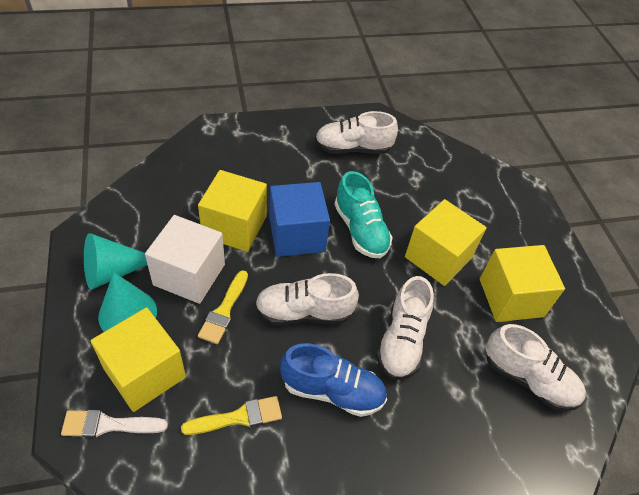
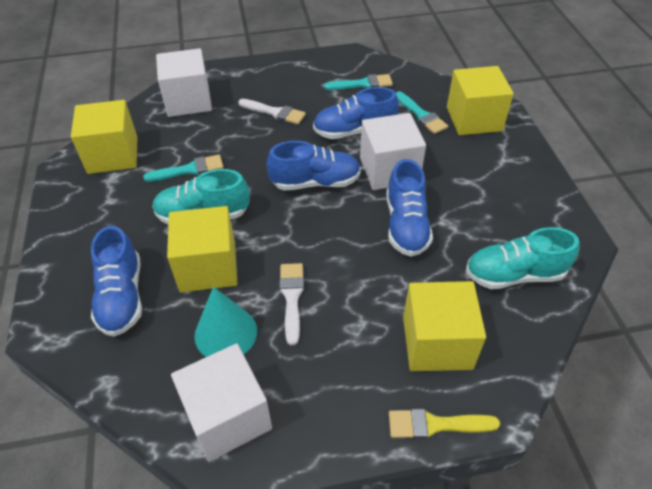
blue cube: 1 -> 0
blue shoe: 1 -> 4
turquoise brush: 0 -> 3
turquoise cone: 2 -> 1
turquoise shoe: 1 -> 2
white brush: 1 -> 2
white cube: 1 -> 3
white shoe: 4 -> 0
yellow brush: 2 -> 1

